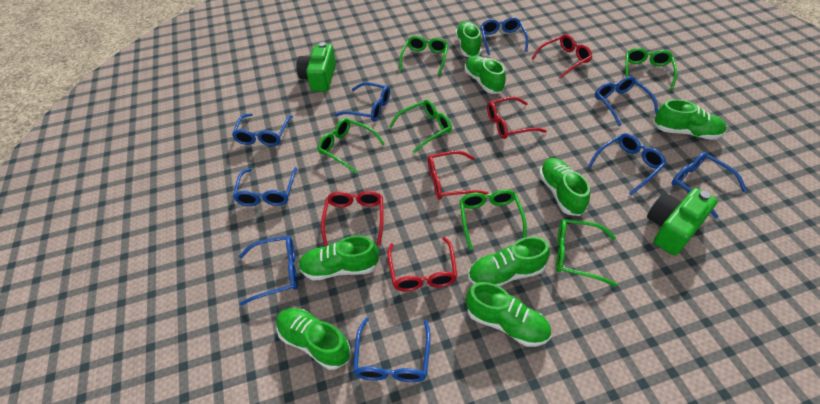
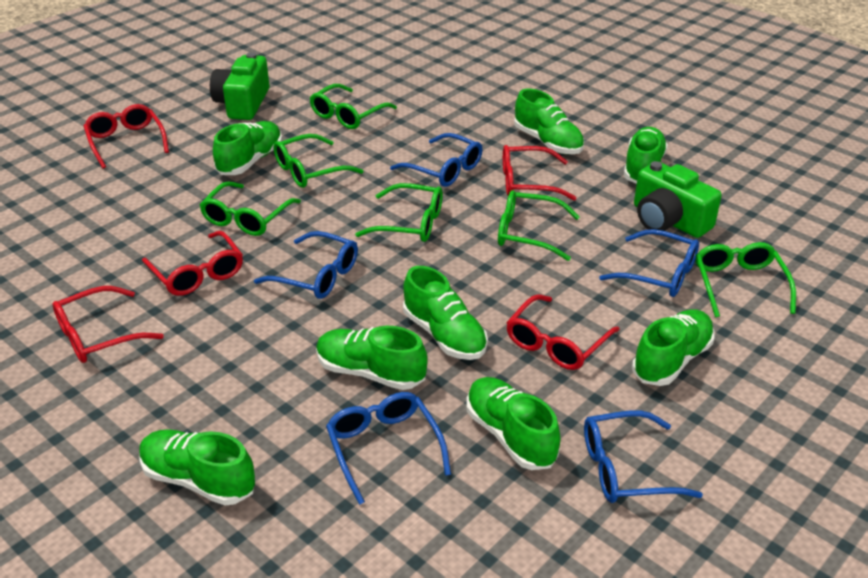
blue glasses: 9 -> 5

